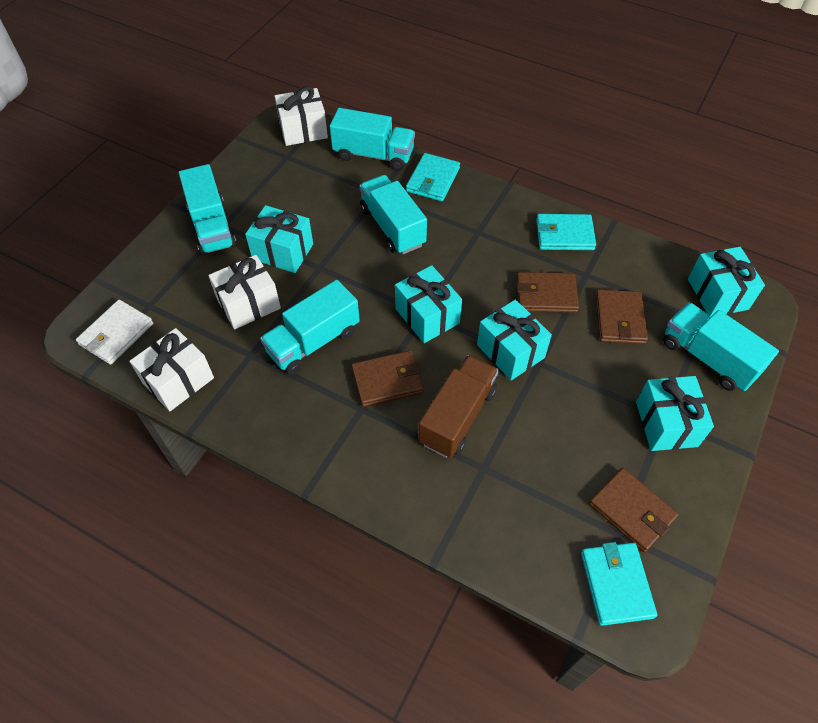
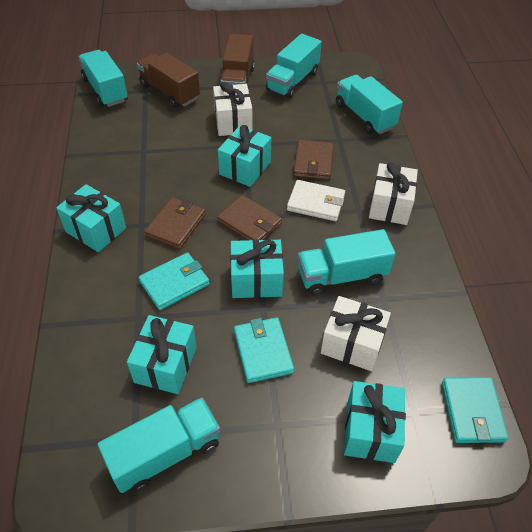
brown truck: 1 -> 2
brown wallet: 4 -> 3

